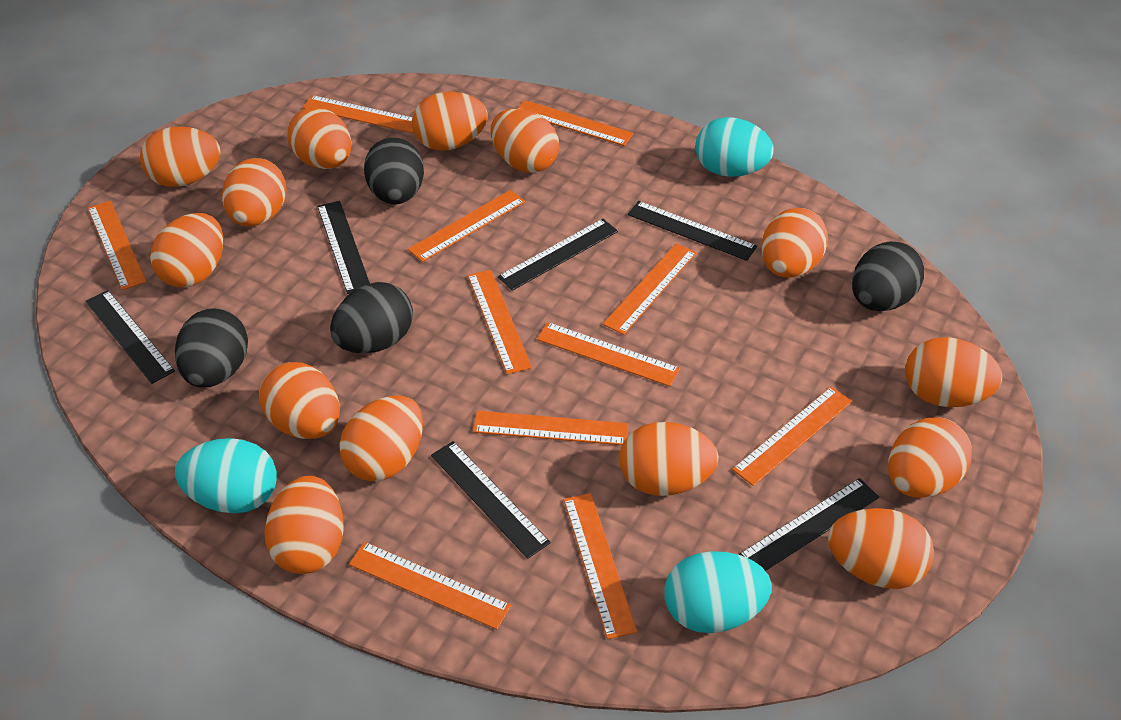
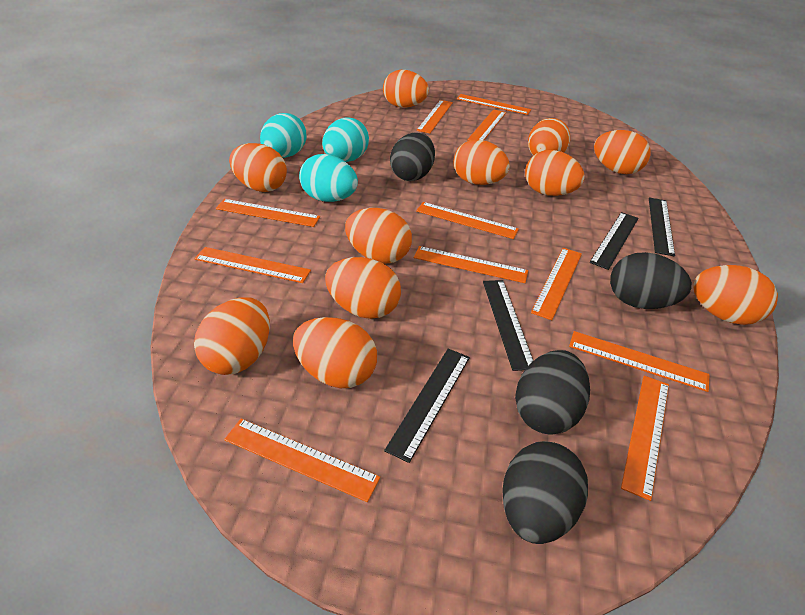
black ruler: 6 -> 4
orange egg: 14 -> 11

